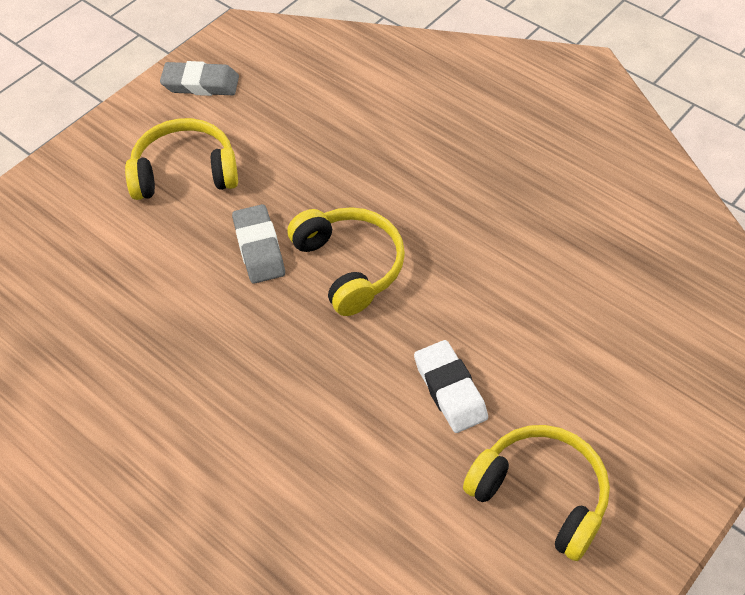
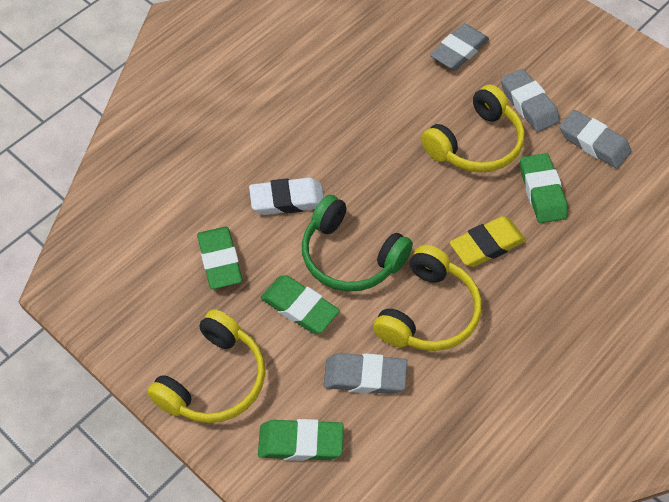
green eraser: 0 -> 4
green headphones: 0 -> 1
grey eraser: 2 -> 4
yellow eraser: 0 -> 1

